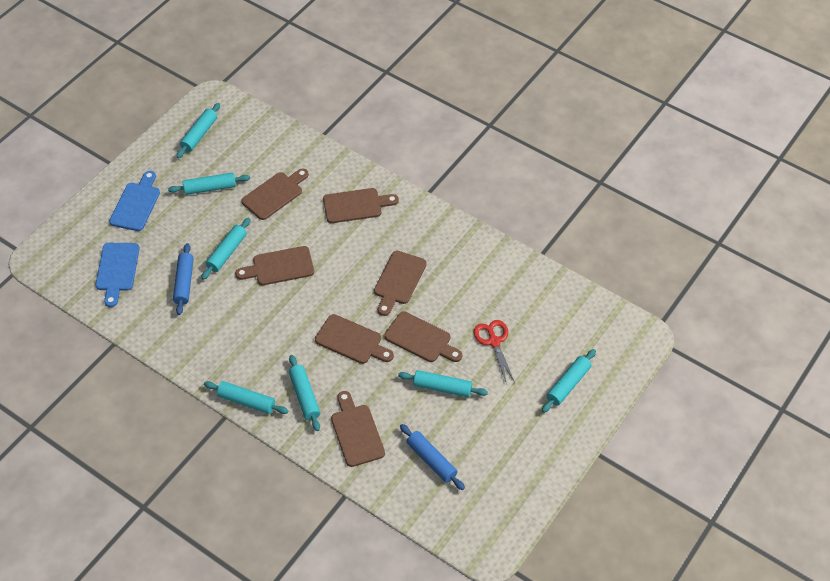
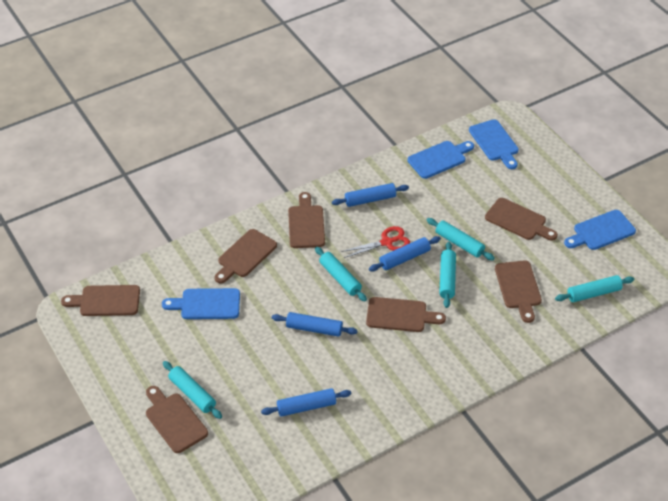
blue cutting board: 2 -> 4
blue rolling pin: 2 -> 4
turquoise rolling pin: 7 -> 5

